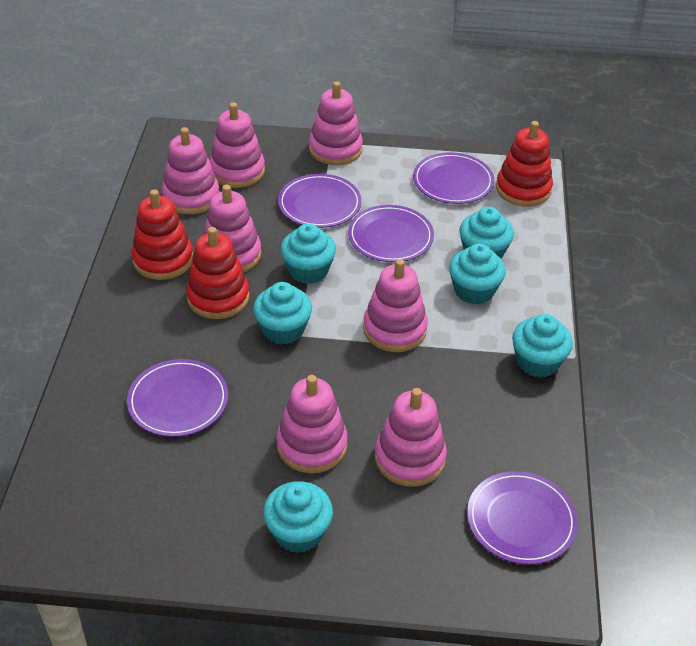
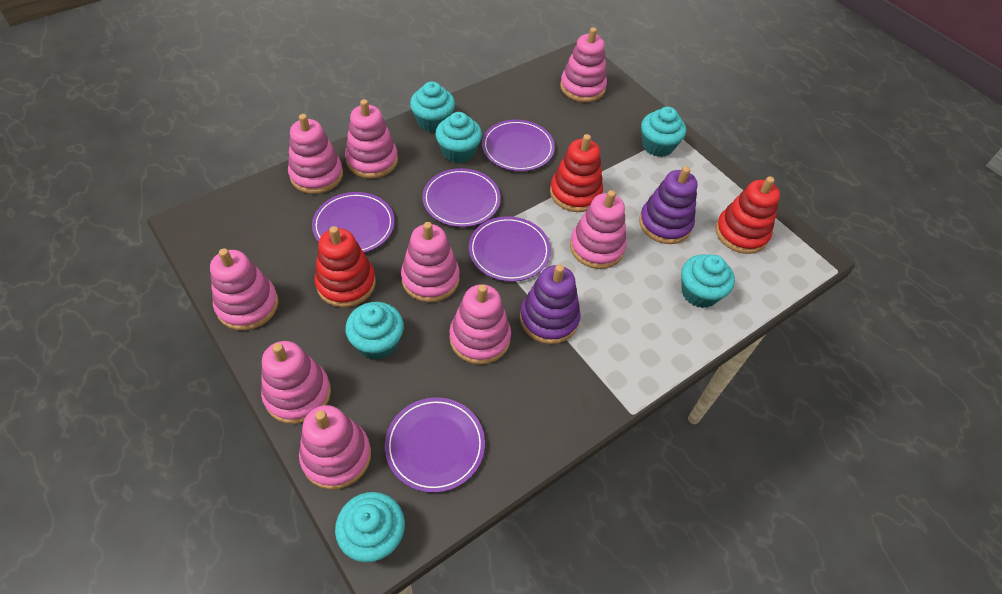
pink stacking toy: 7 -> 9
purple stacking toy: 0 -> 2

